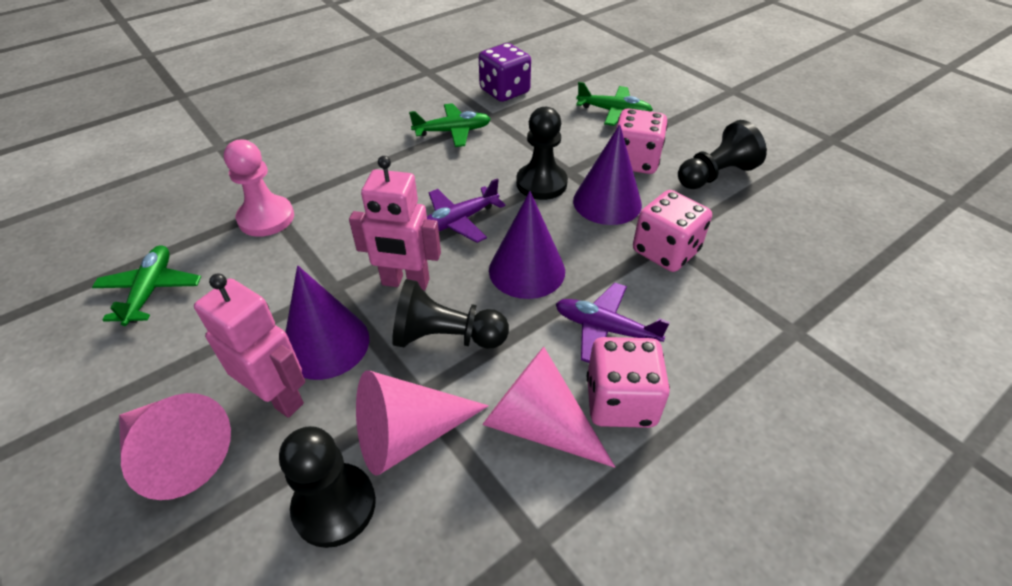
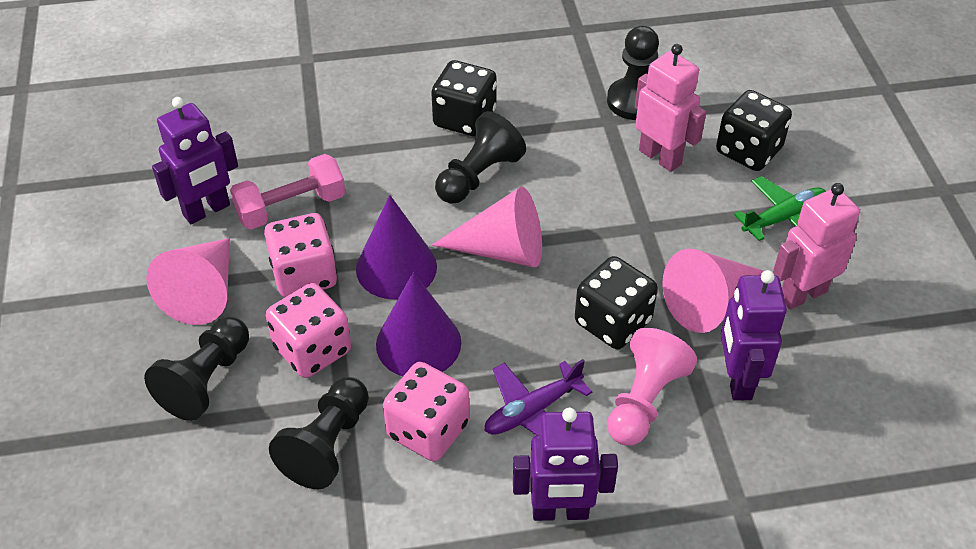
black dice: 0 -> 3
green plane: 3 -> 1
pink dumbbell: 0 -> 1
purple cone: 3 -> 2
purple dice: 1 -> 0
purple plane: 2 -> 1
purple robot: 0 -> 3

